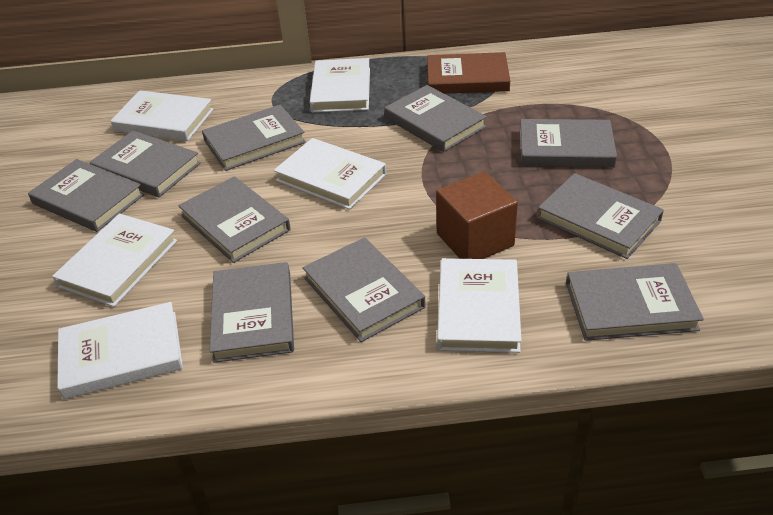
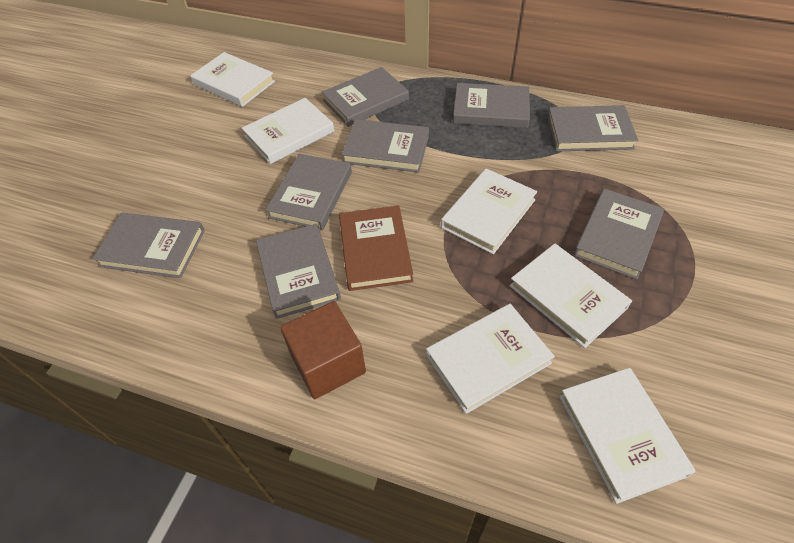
grey book: 10 -> 8

